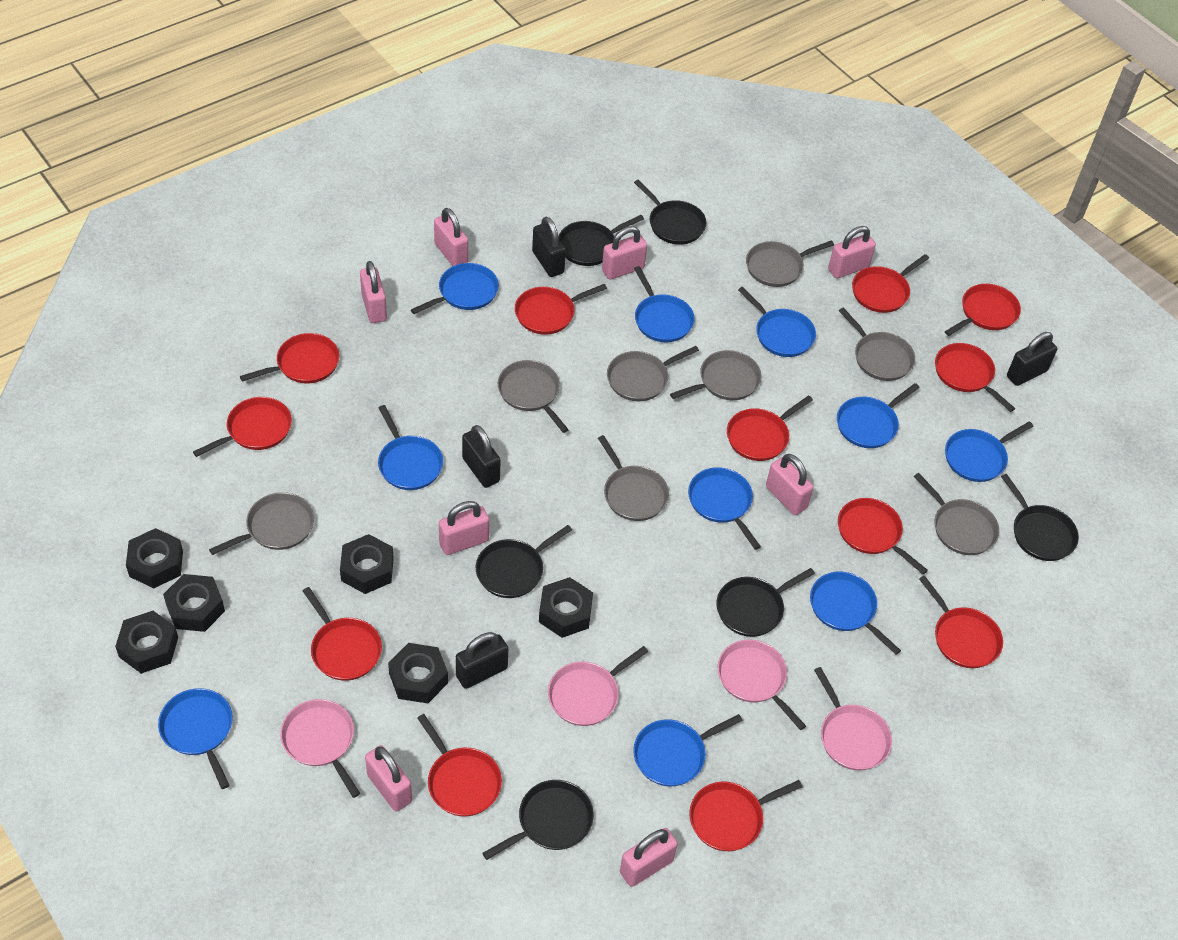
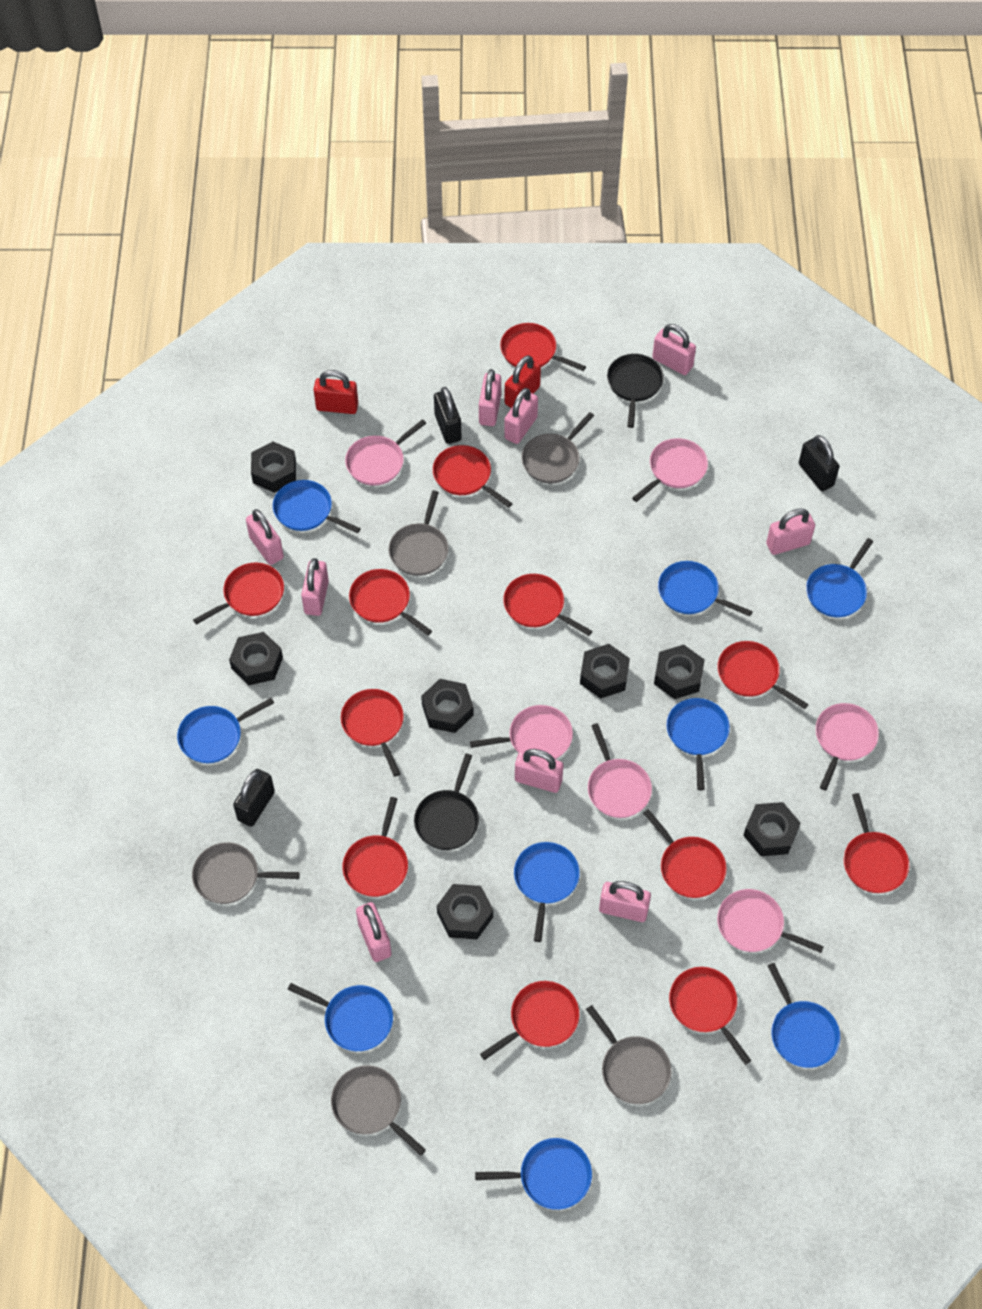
black nut: 6 -> 7
black padlock: 4 -> 3
black pan: 6 -> 2
blue pan: 10 -> 9
grey pan: 8 -> 5
pink padlock: 8 -> 9
pink pan: 4 -> 6
red padlock: 0 -> 2

